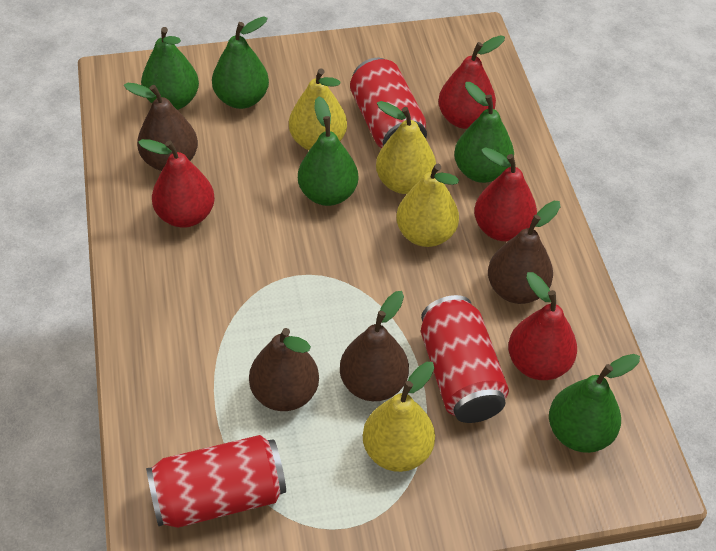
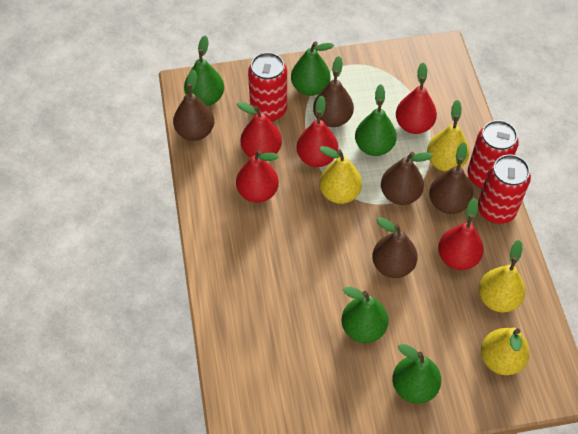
brown pear: 4 -> 5
red pear: 4 -> 5

